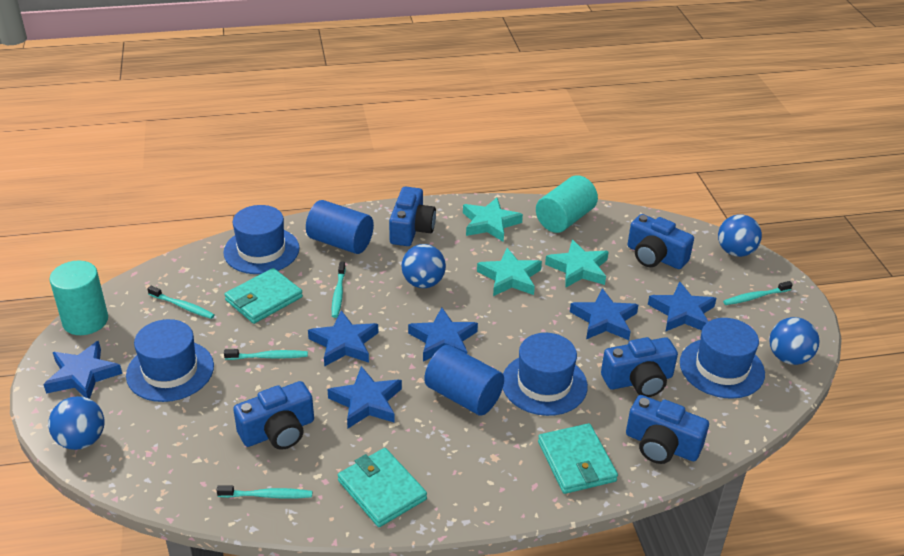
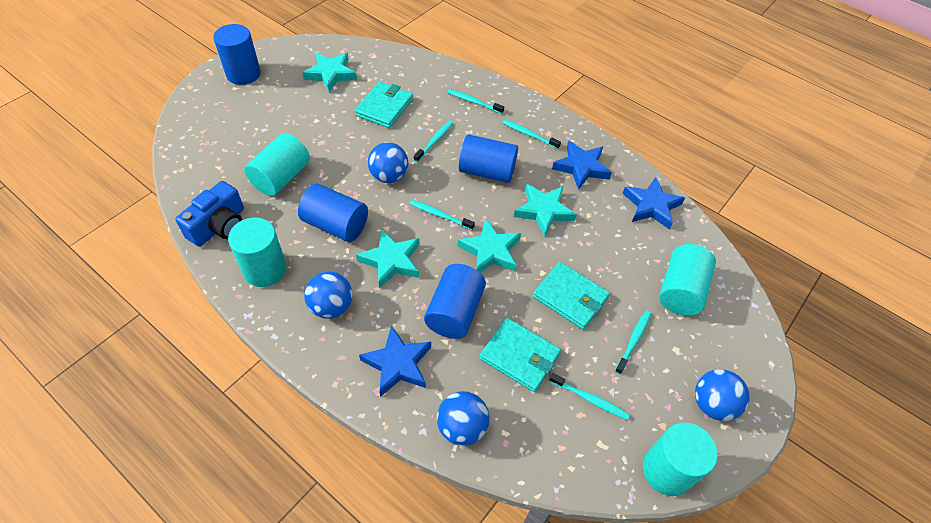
blue camera: 5 -> 1
blue cylinder: 2 -> 4
blue hat: 4 -> 0
blue star: 6 -> 3
turquoise cylinder: 2 -> 4
turquoise star: 3 -> 4
turquoise toothbrush: 5 -> 6

